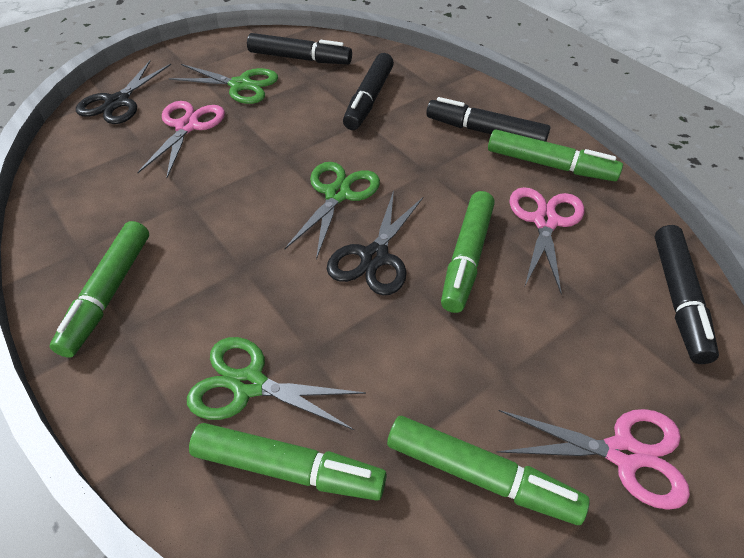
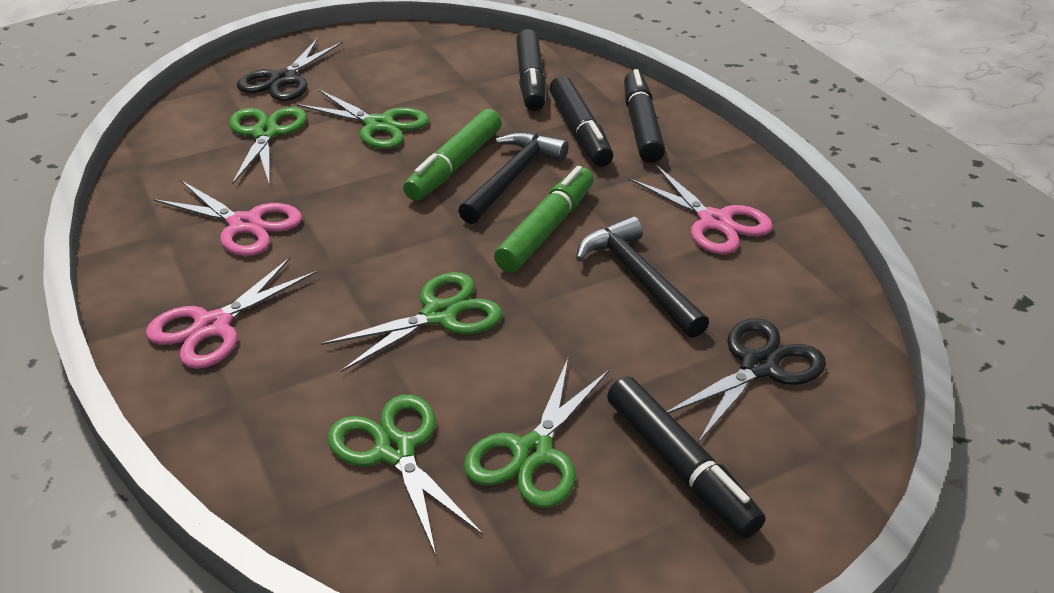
black hammer: 0 -> 2
green marker: 5 -> 2
green scissors: 3 -> 5

